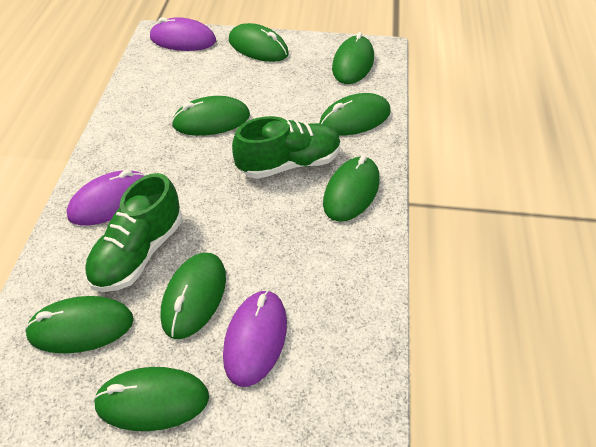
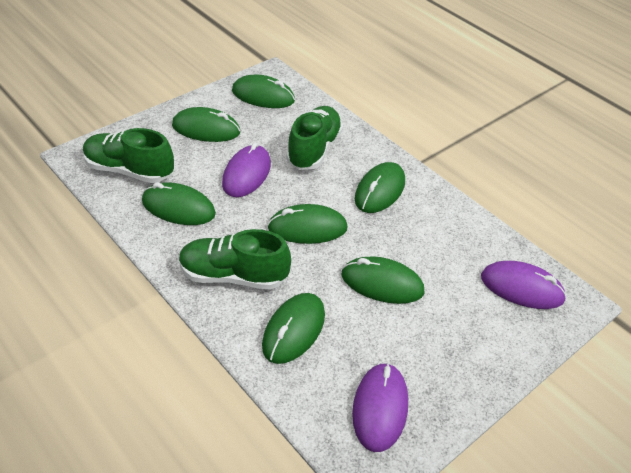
green mouse: 8 -> 7
green shoe: 2 -> 3

